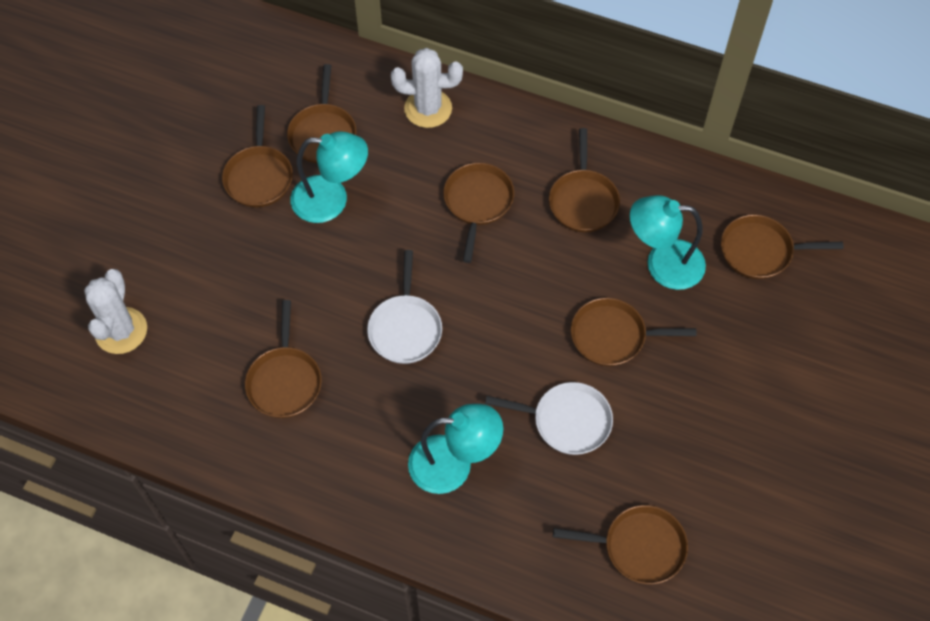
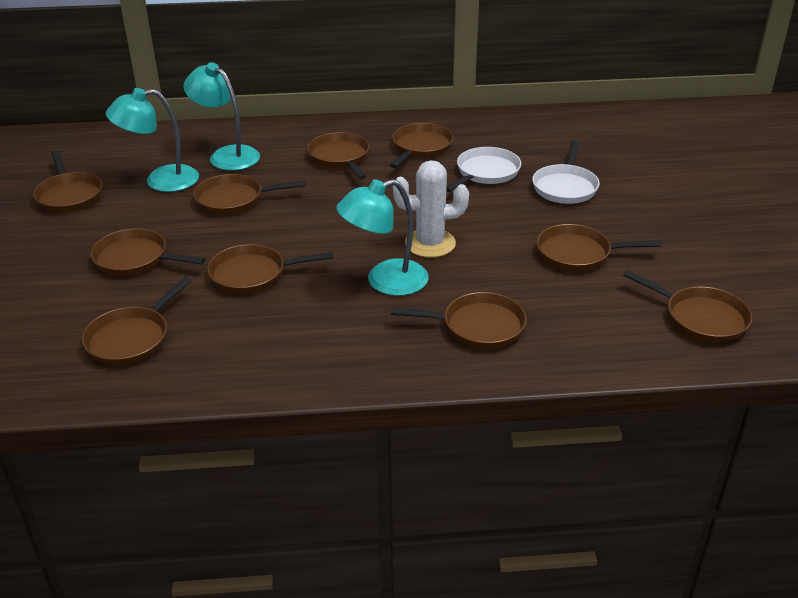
brown pan: 8 -> 10
white cactus: 2 -> 1

